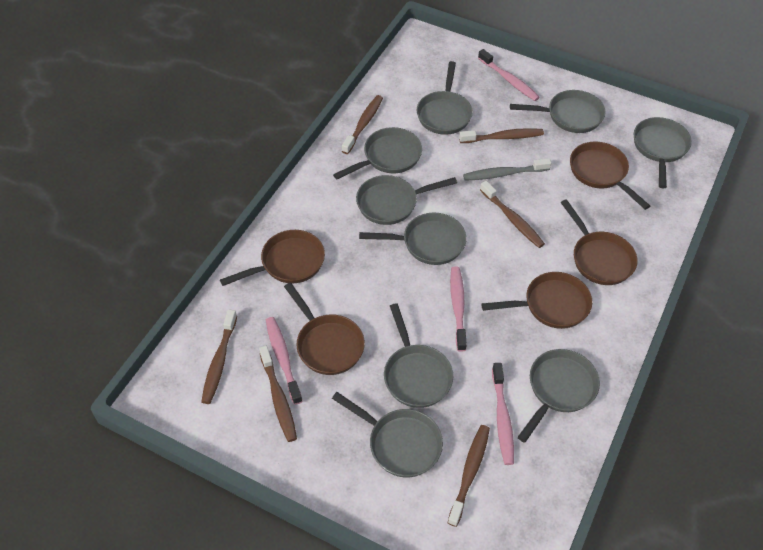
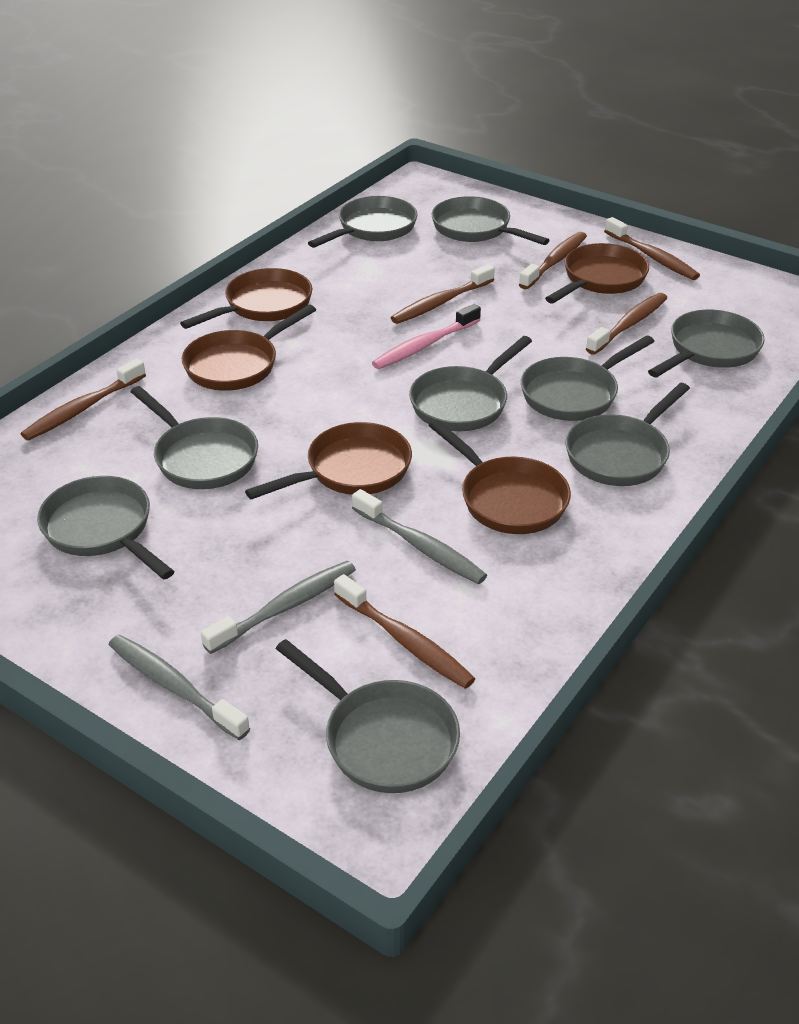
grey toothbrush: 1 -> 3
pink toothbrush: 4 -> 1

